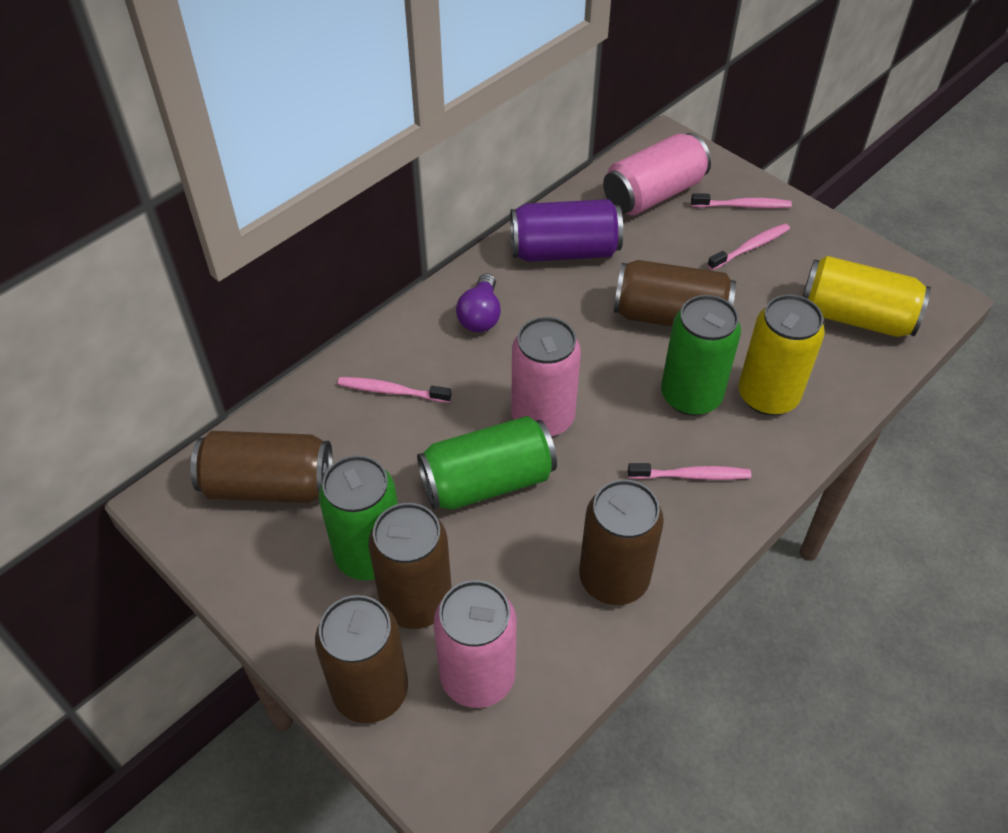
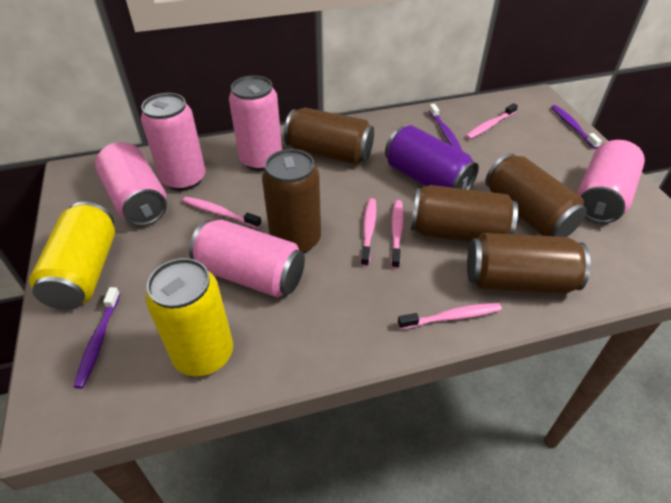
green can: 3 -> 0
pink can: 3 -> 5
pink toothbrush: 4 -> 5
purple light bulb: 1 -> 0
purple toothbrush: 0 -> 3

